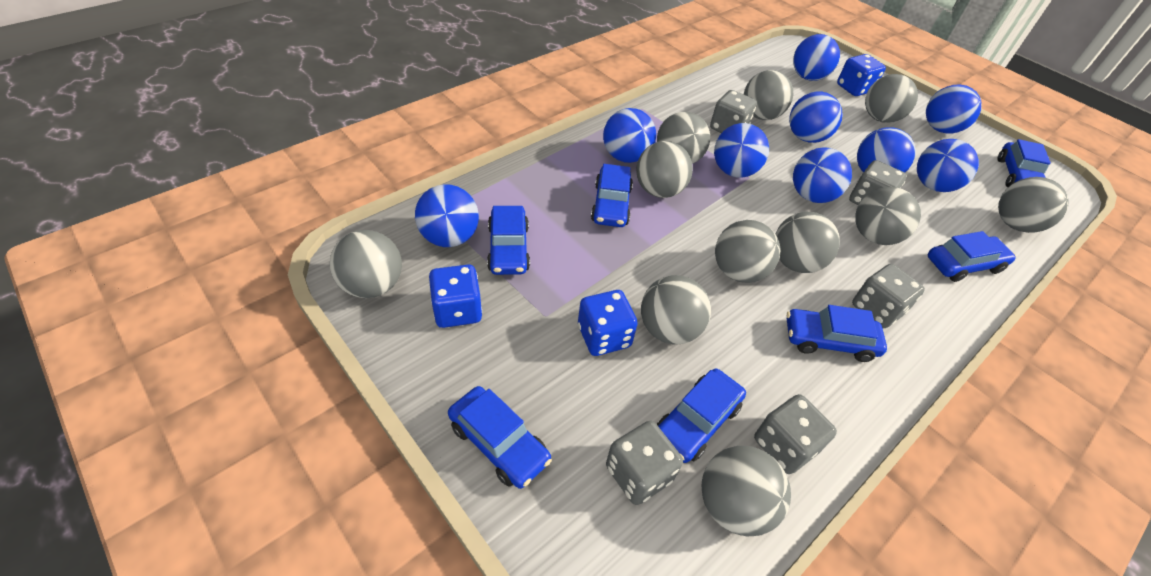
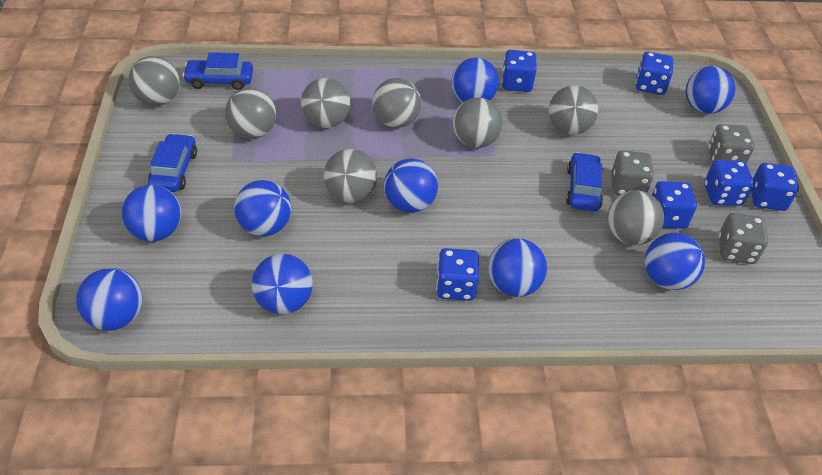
blue car: 7 -> 3
blue dice: 3 -> 6
grey ball: 11 -> 8
grey dice: 5 -> 3

